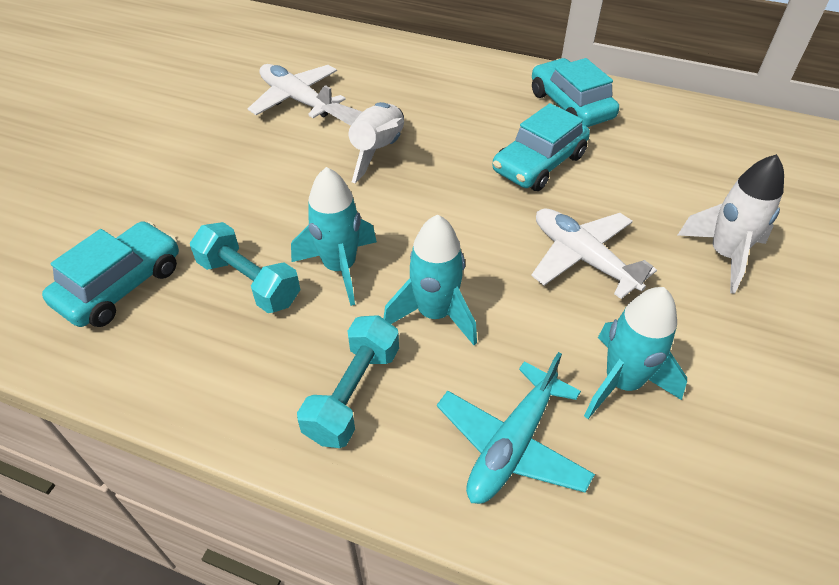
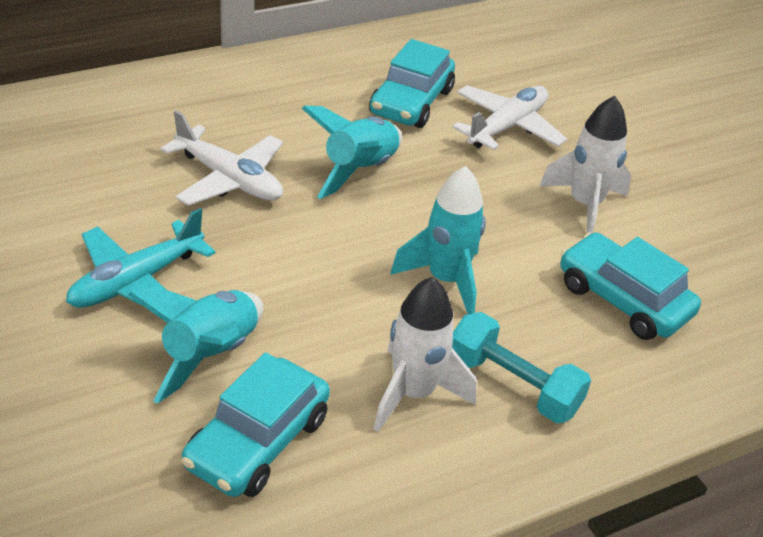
turquoise dumbbell: 2 -> 1

